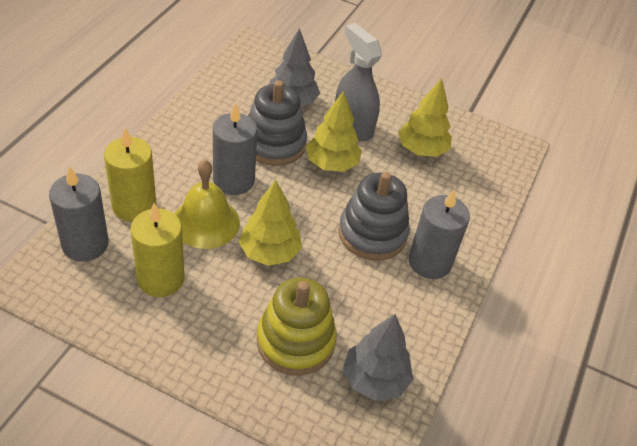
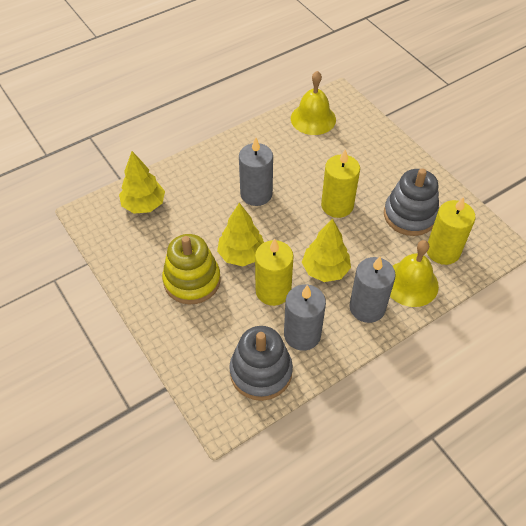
grey spray bottle: 1 -> 0
grey tree: 2 -> 0
yellow bell: 1 -> 2
yellow candle: 2 -> 3

